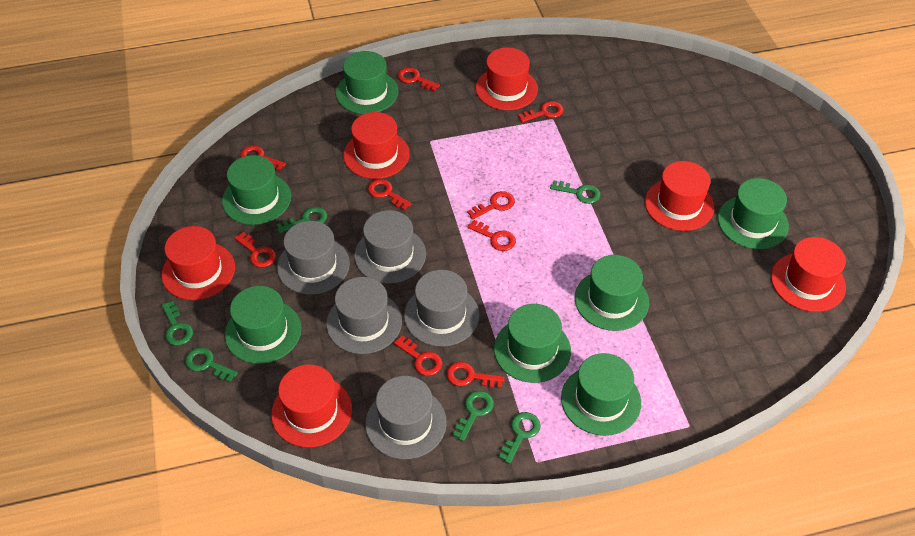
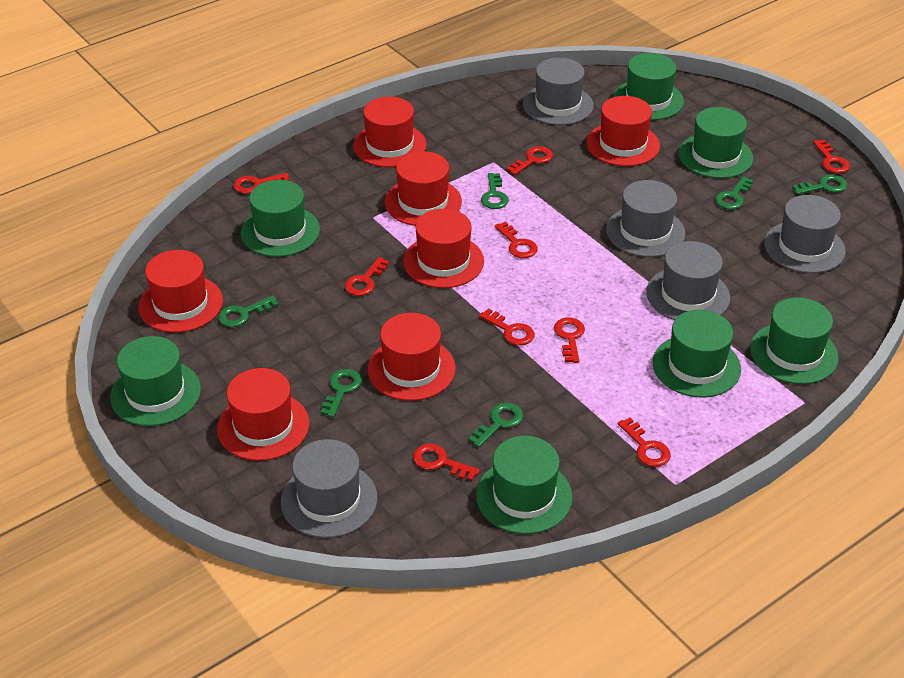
red hat: 6 -> 7

